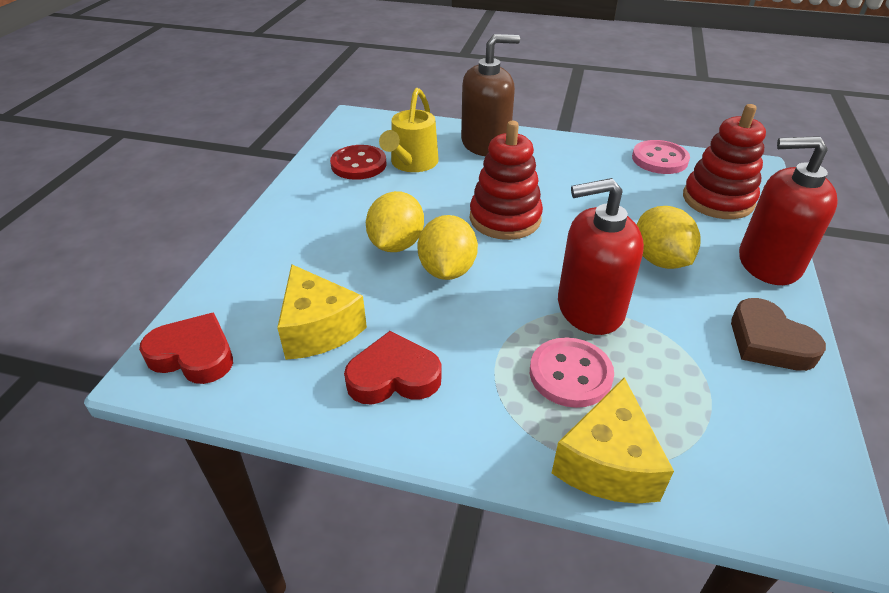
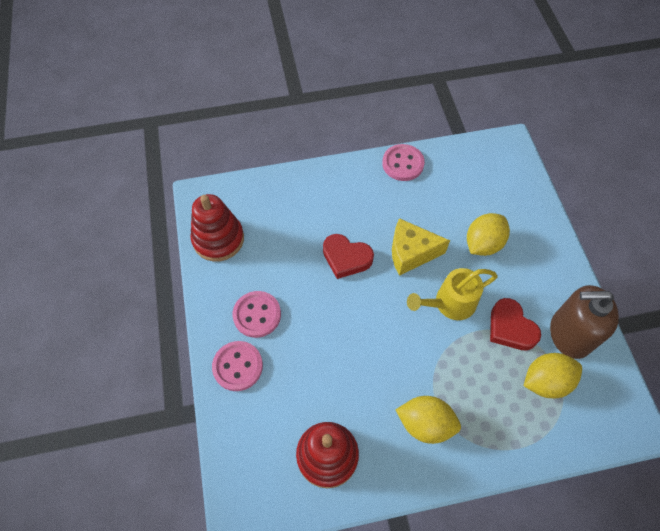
brown heart: 1 -> 0
pink button: 2 -> 3
red button: 1 -> 0
red soap dispenser: 2 -> 0
yellow cheese: 2 -> 1

